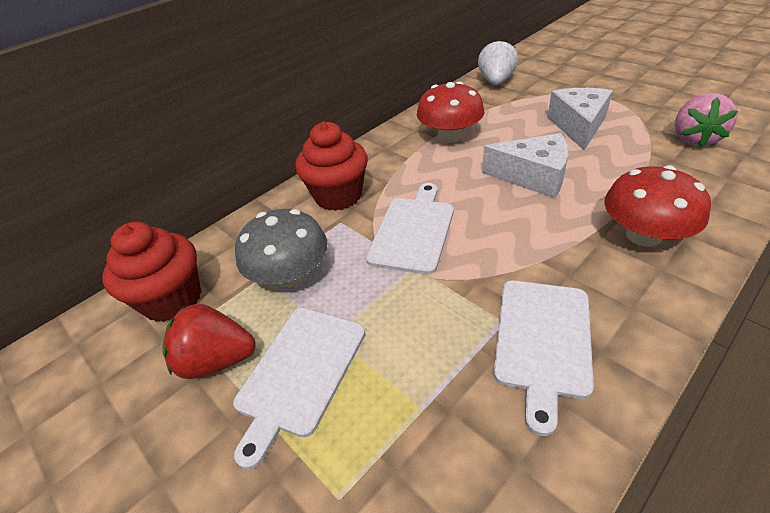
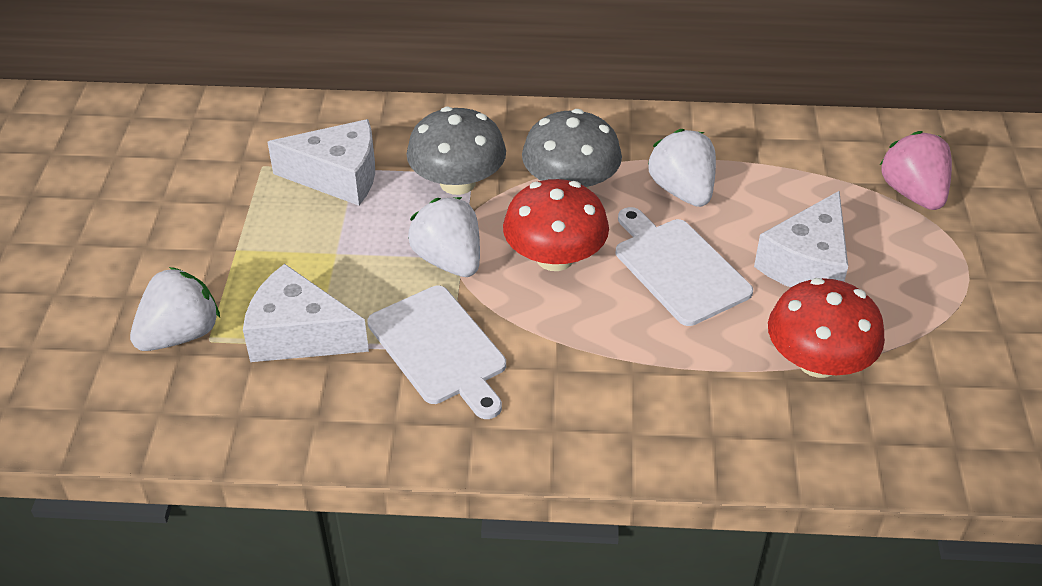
grey mushroom: 1 -> 2
red cupcake: 2 -> 0
red strawberry: 1 -> 0
white cheese: 2 -> 3
white cutting board: 3 -> 2
white strawberry: 1 -> 3

